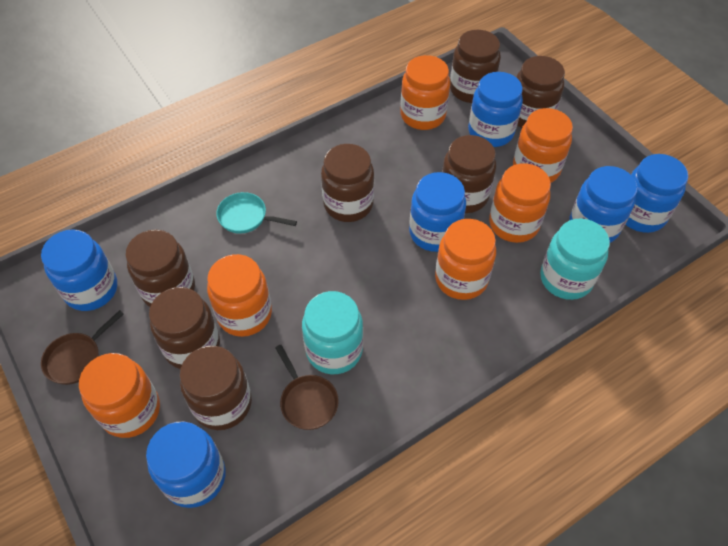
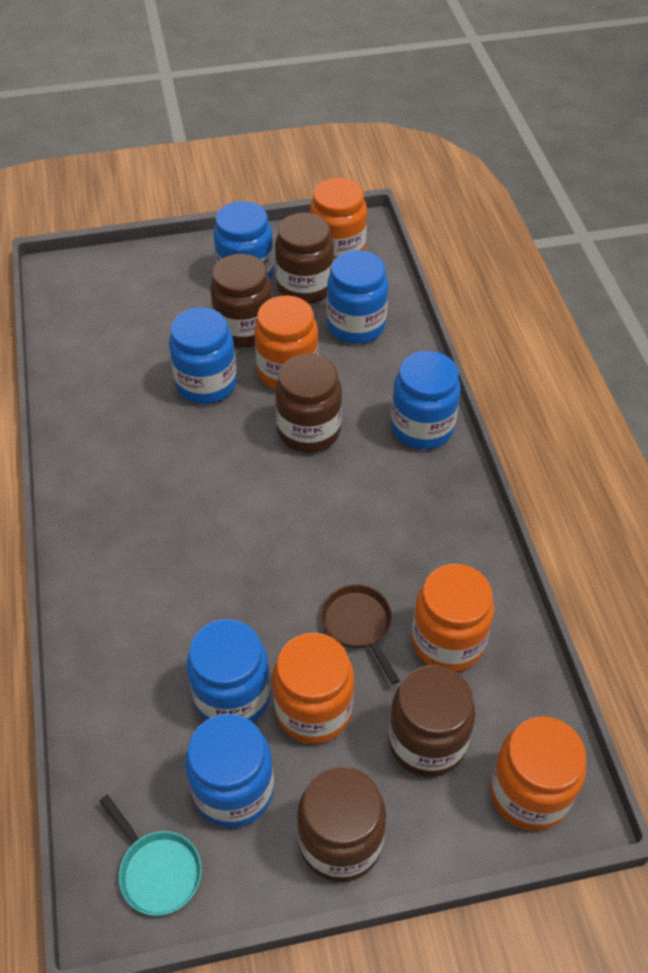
brown jar: 7 -> 5
brown pan: 2 -> 1
orange jar: 6 -> 5
turquoise jar: 2 -> 0

